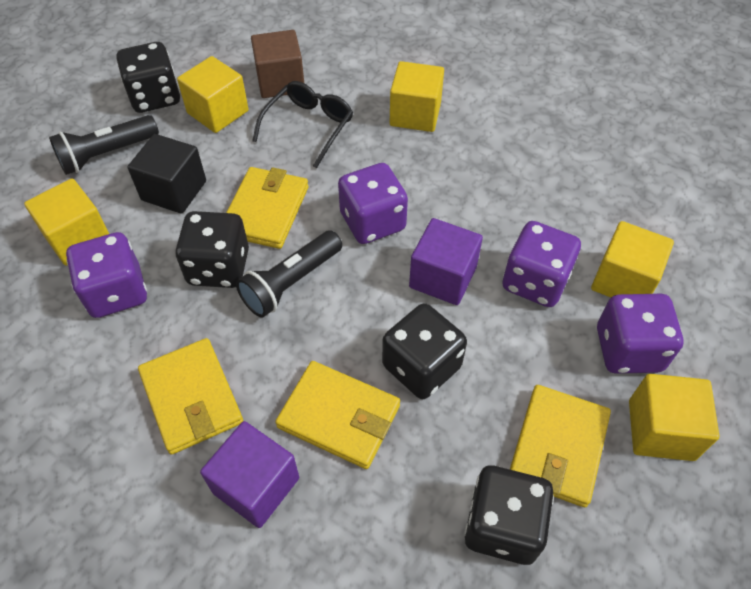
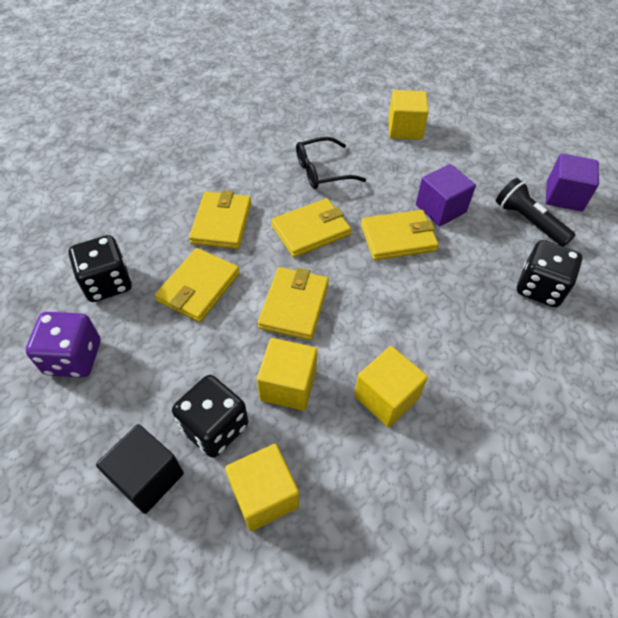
black dice: 4 -> 3
black flashlight: 2 -> 1
brown cube: 1 -> 0
purple dice: 4 -> 1
yellow cube: 5 -> 4
yellow wallet: 4 -> 5

